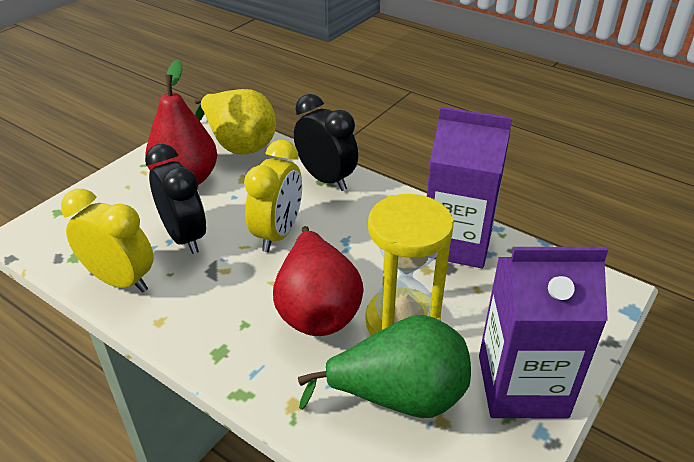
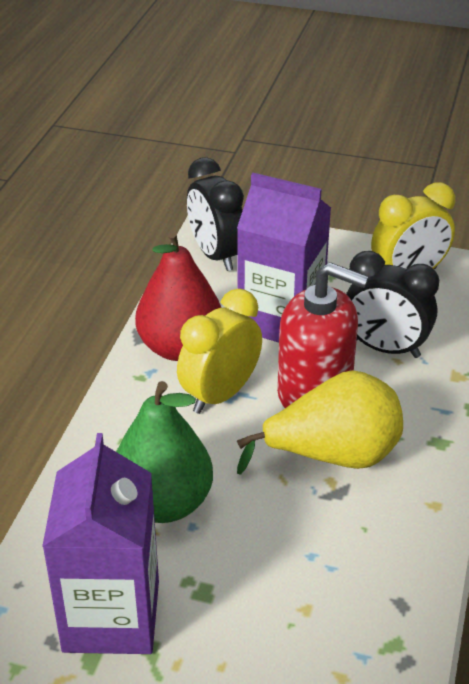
red pear: 2 -> 1
red soap dispenser: 0 -> 1
yellow hourglass: 1 -> 0

